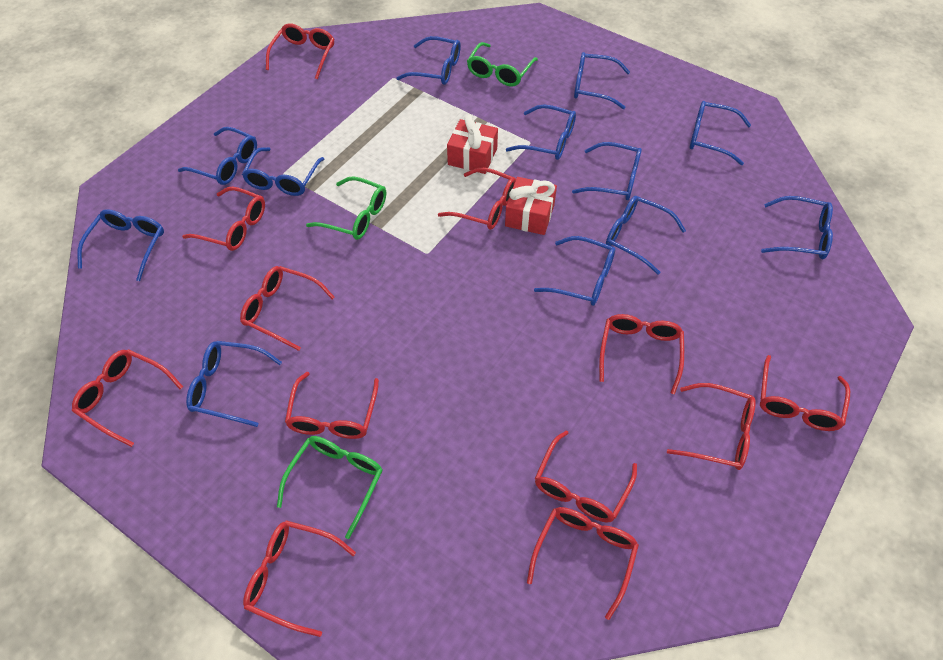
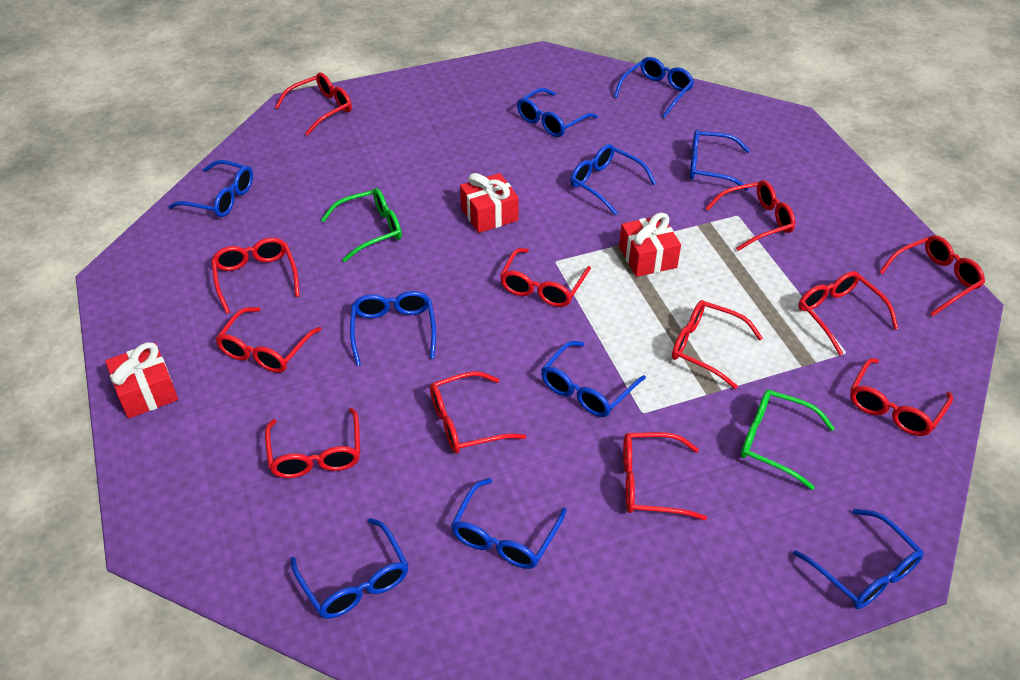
blue glasses: 12 -> 10
green glasses: 3 -> 2
red gift: 2 -> 3

